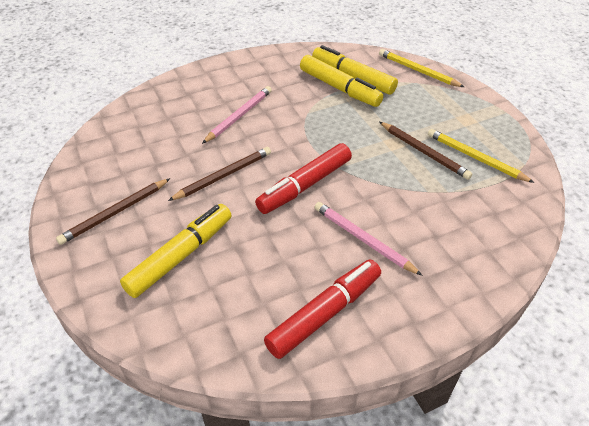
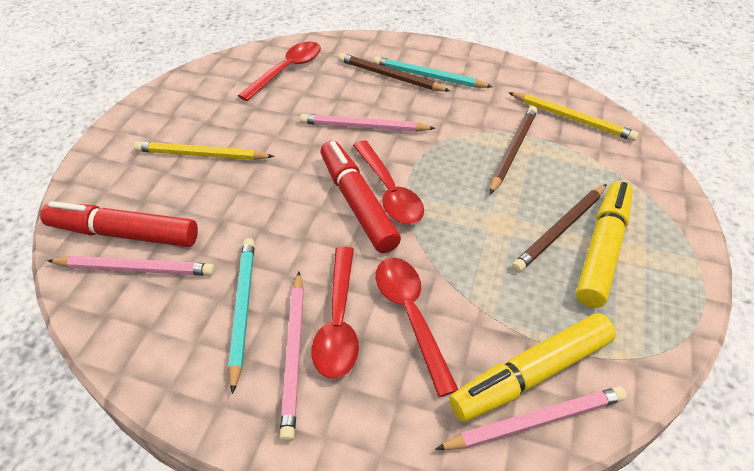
pink pencil: 2 -> 4
red spoon: 0 -> 4
turquoise pencil: 0 -> 2
yellow marker: 3 -> 2

